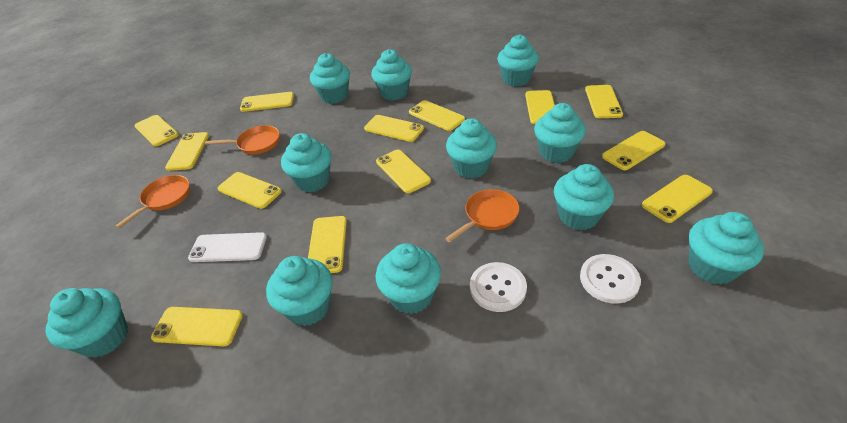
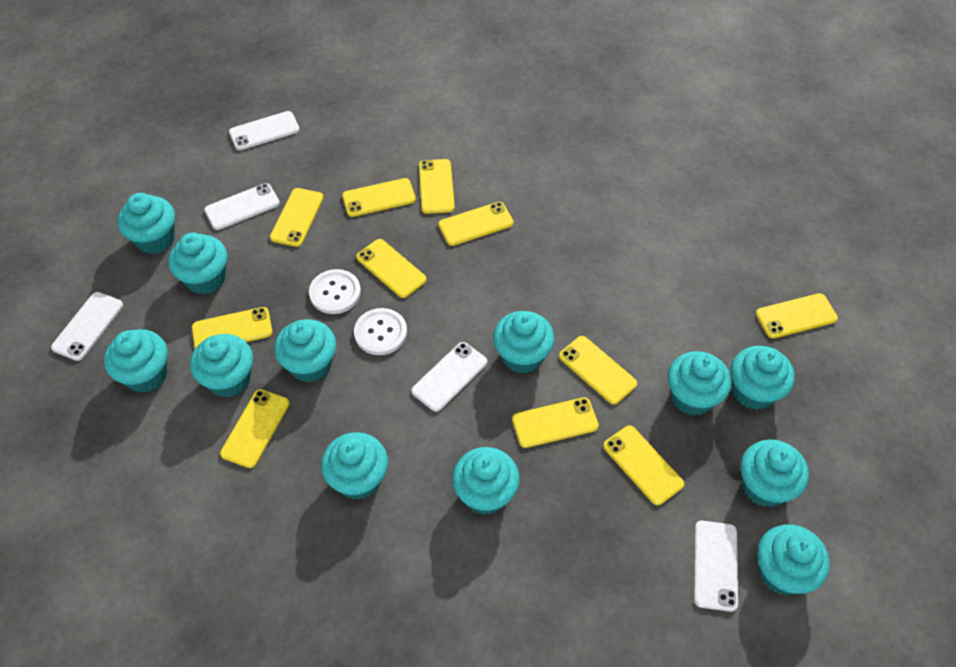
orange pan: 3 -> 0
turquoise cupcake: 11 -> 12
white phone: 1 -> 5
yellow phone: 13 -> 11

